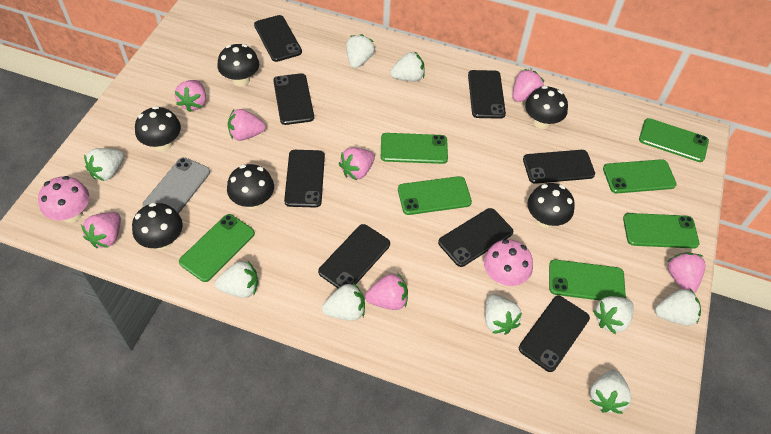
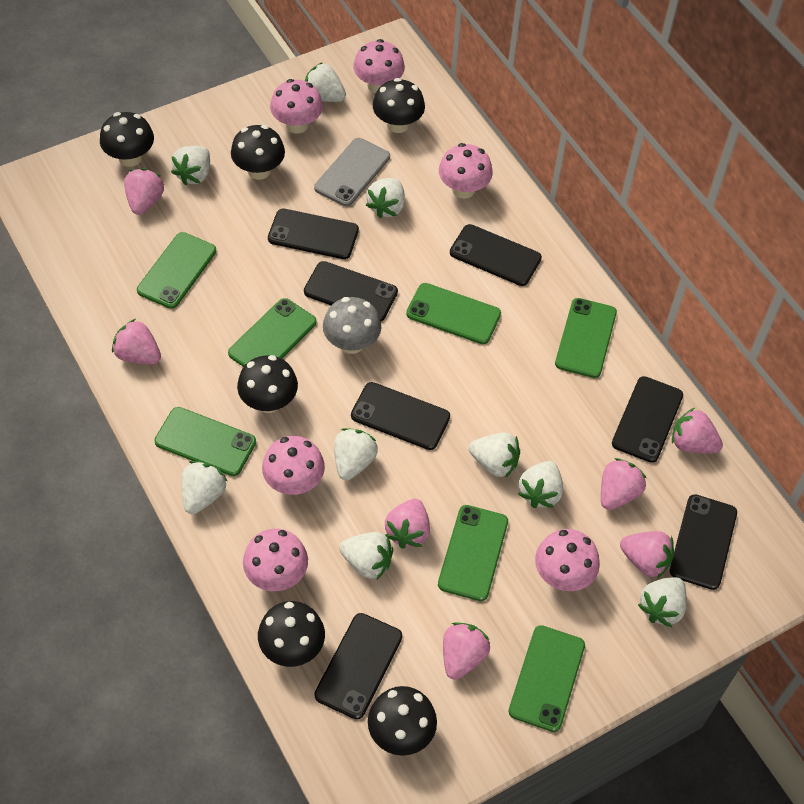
black phone: 8 -> 7
grey mushroom: 0 -> 1
pink mushroom: 2 -> 6

